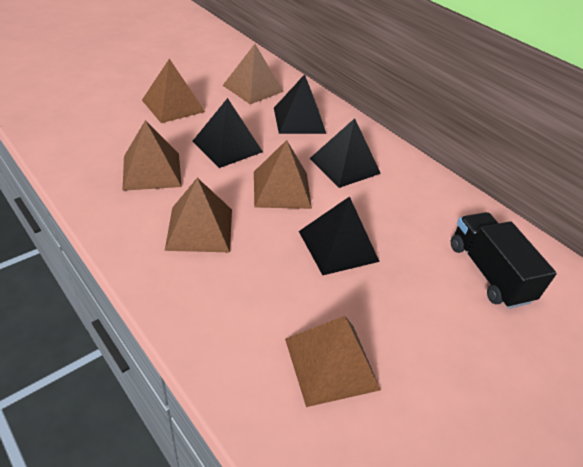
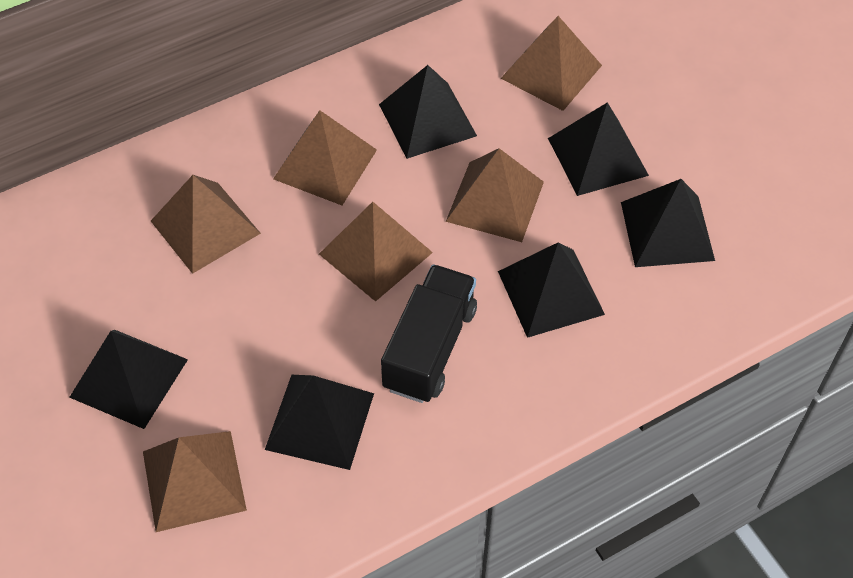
black pyramid: 4 -> 6

